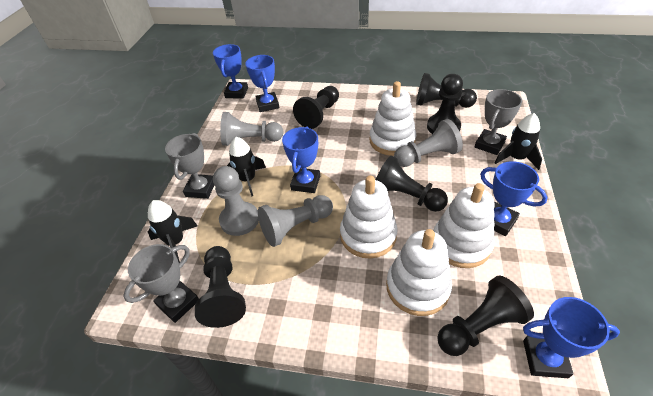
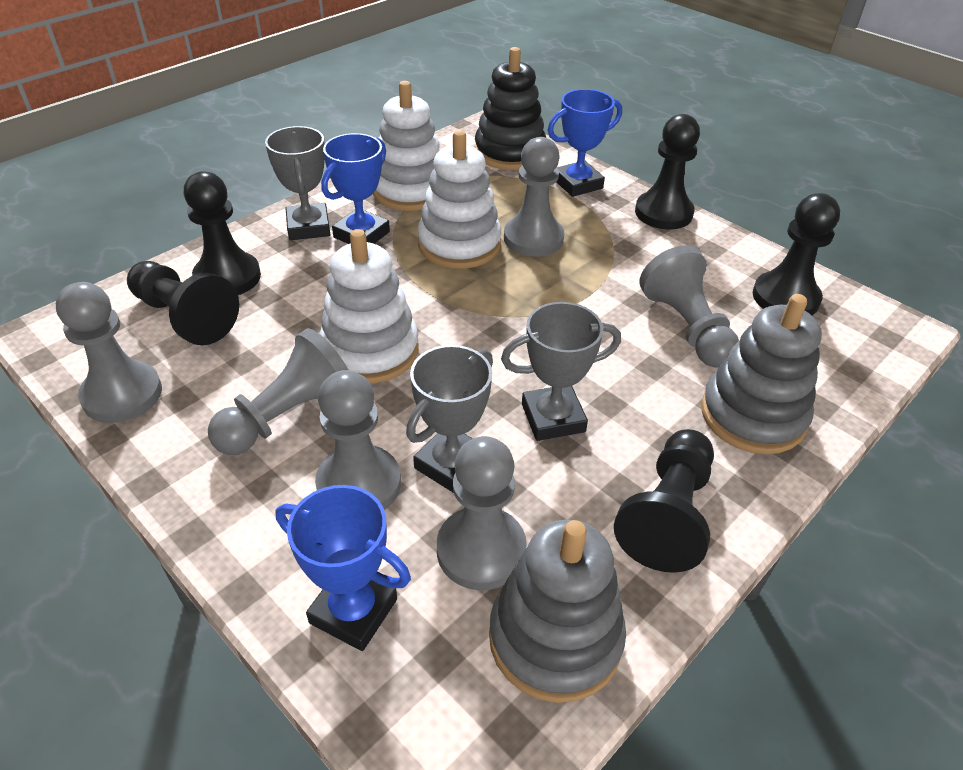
black pawn: 6 -> 5
black rocket: 3 -> 0
black stacking toy: 0 -> 1
blue trophy: 5 -> 3
grey pawn: 4 -> 6
grey stacking toy: 0 -> 2
white stacking toy: 4 -> 3

